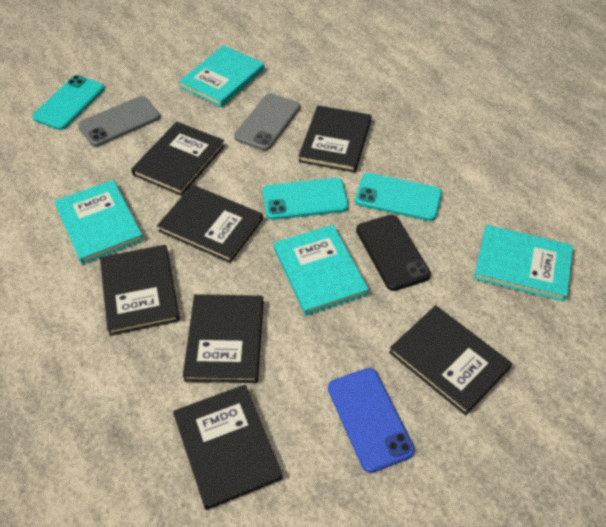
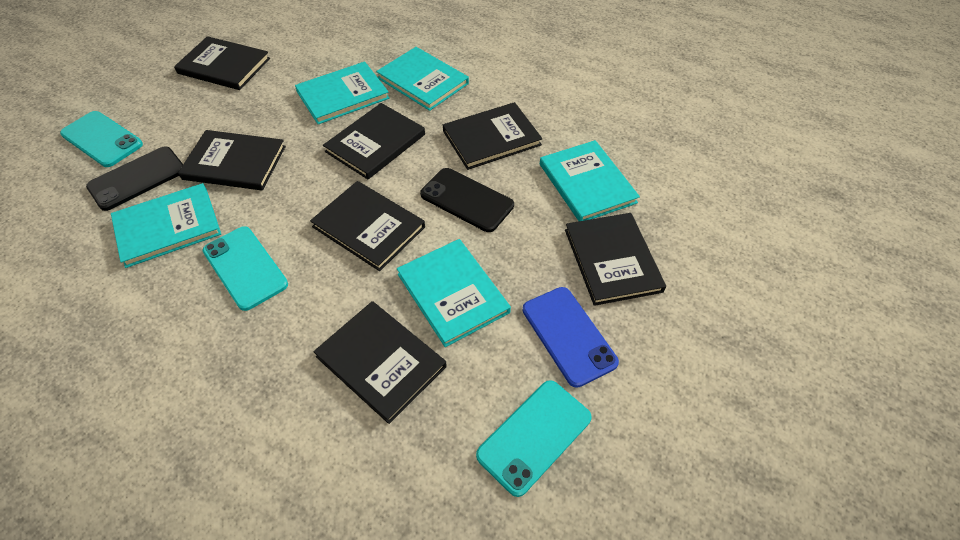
black phone: 1 -> 2
grey phone: 2 -> 0
turquoise book: 4 -> 5

